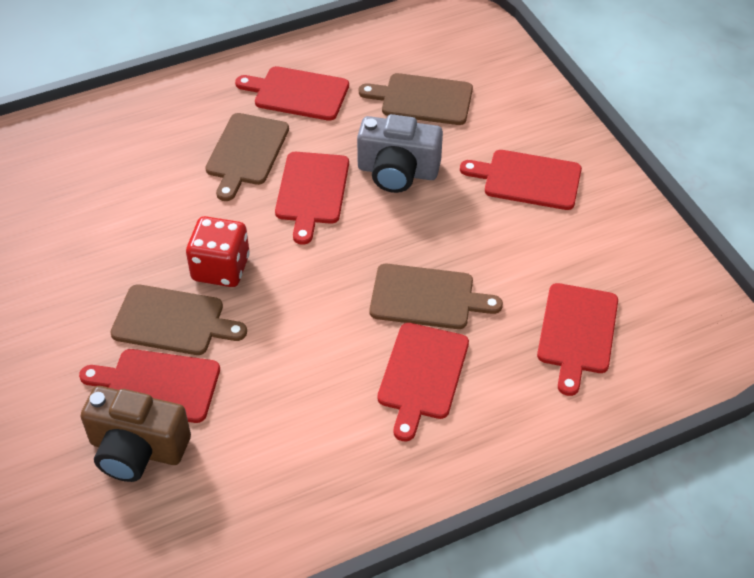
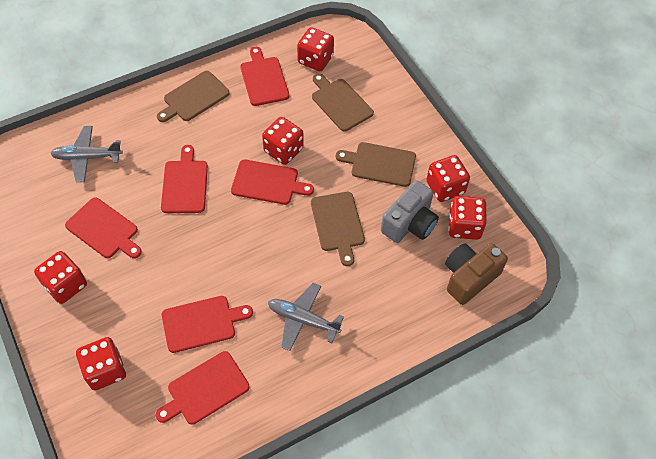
grey plane: 0 -> 2
red dice: 1 -> 6

